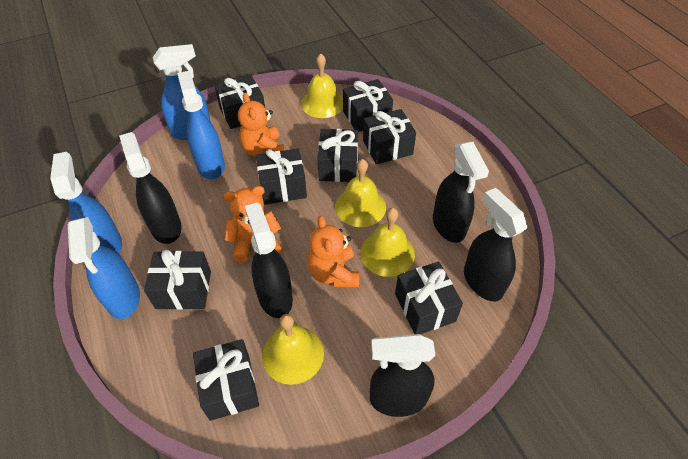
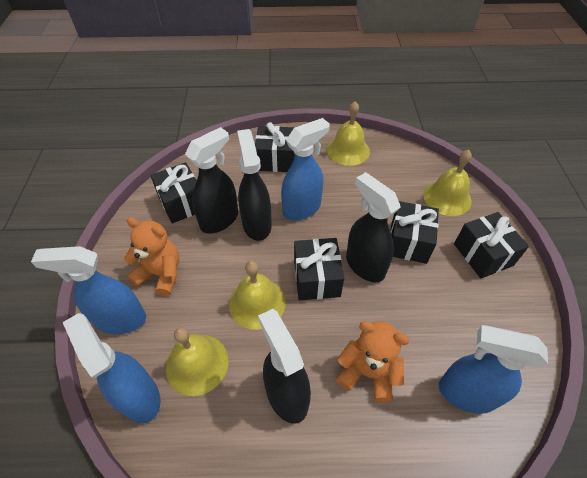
black gift: 8 -> 5
black spray bottle: 5 -> 4
orange teddy bear: 3 -> 2

